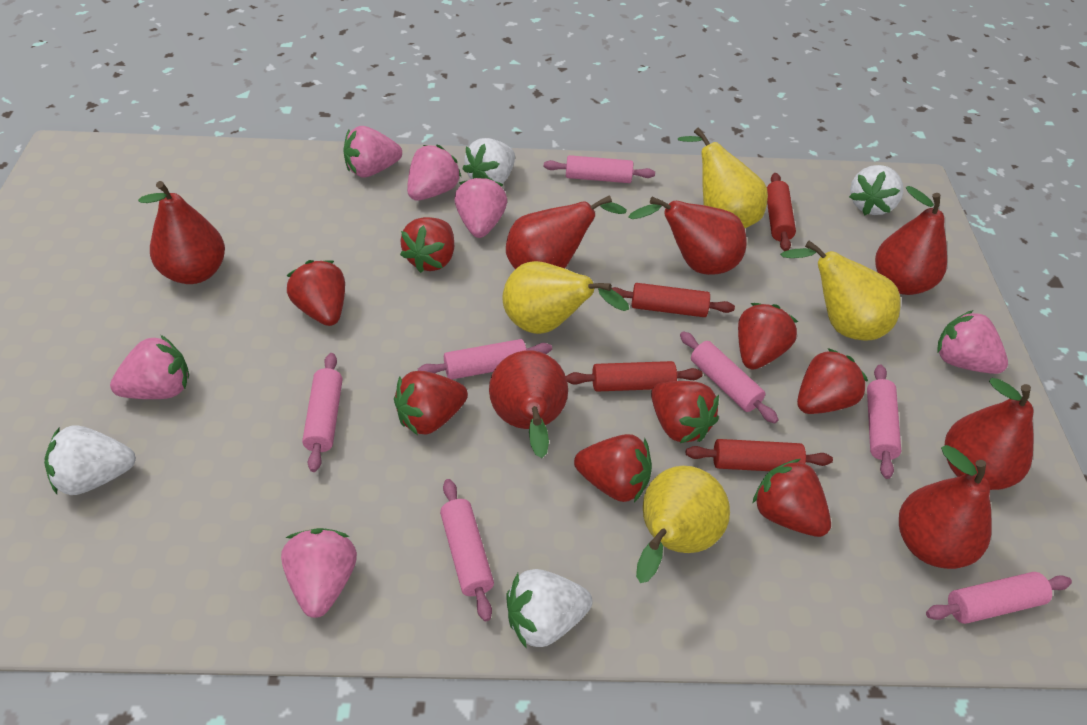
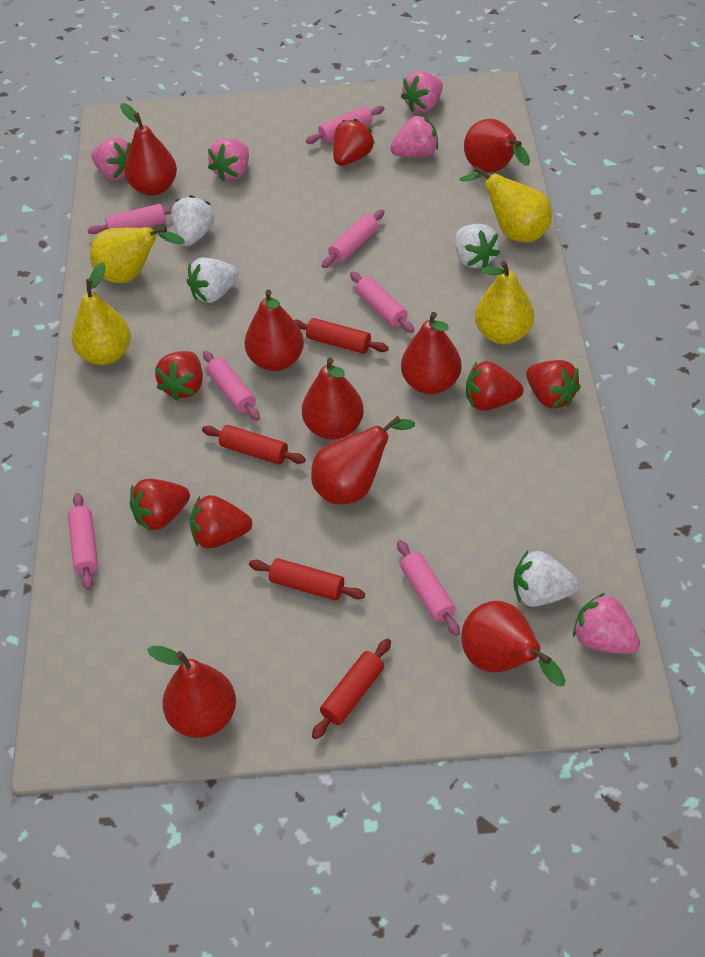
pink strawberry: 6 -> 5
red pear: 7 -> 8
red strawberry: 8 -> 6

